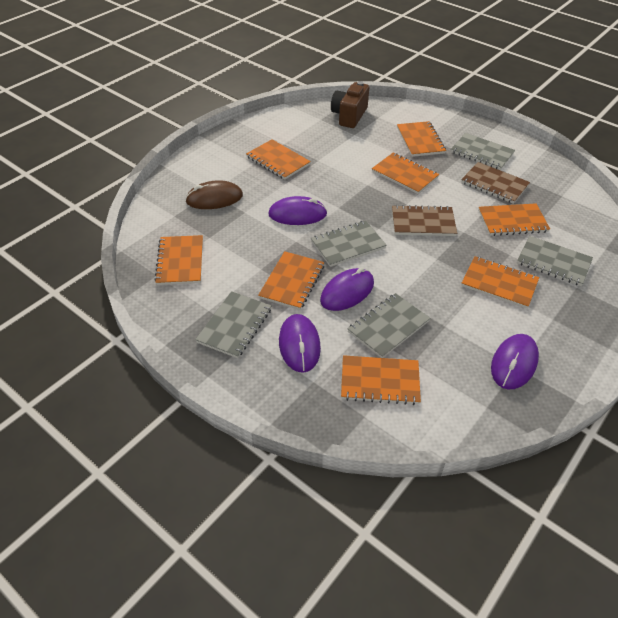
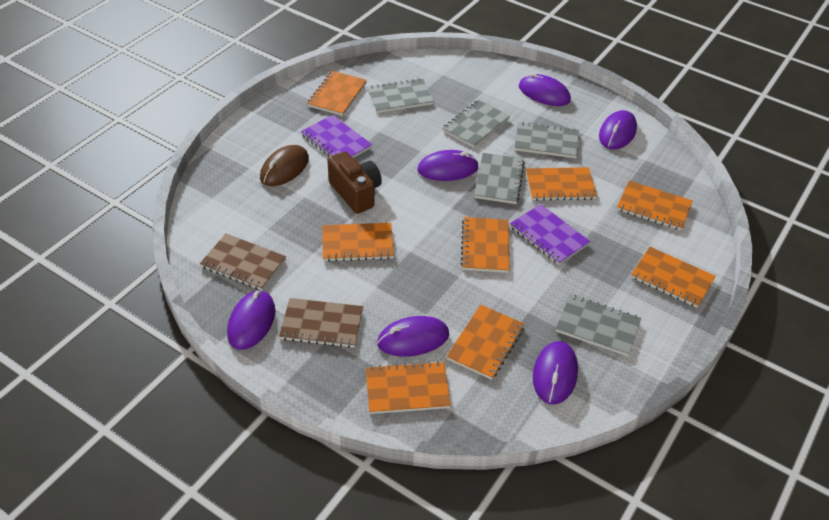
purple mouse: 4 -> 6
purple notebook: 0 -> 2

